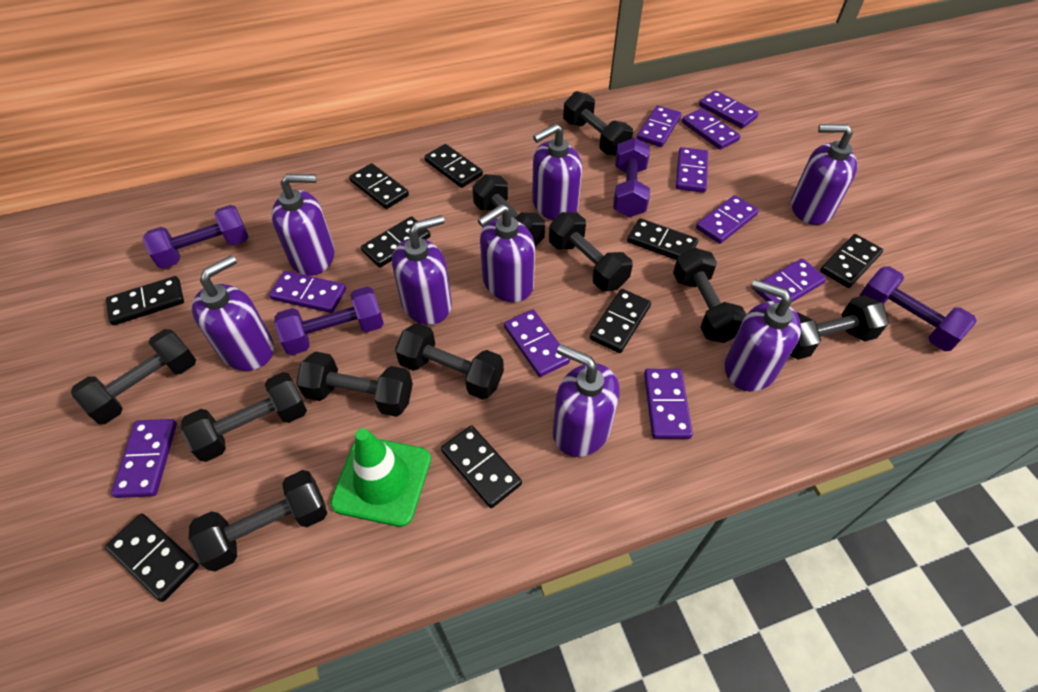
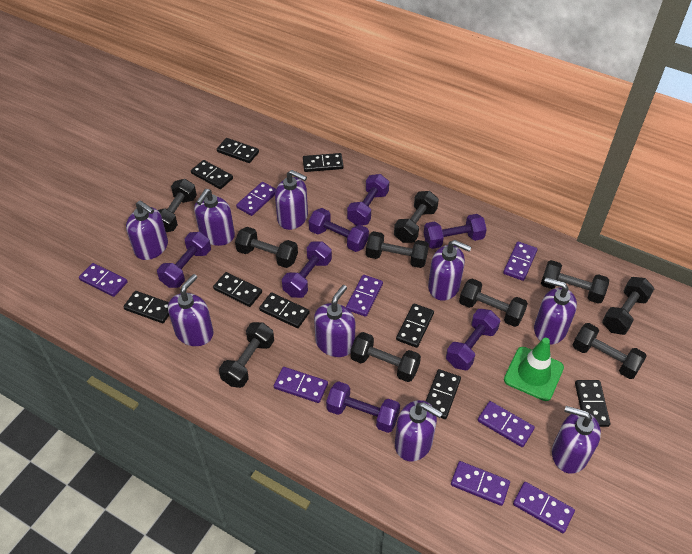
purple domino: 10 -> 8
purple dumbbell: 4 -> 7
purple soap dispenser: 8 -> 9

